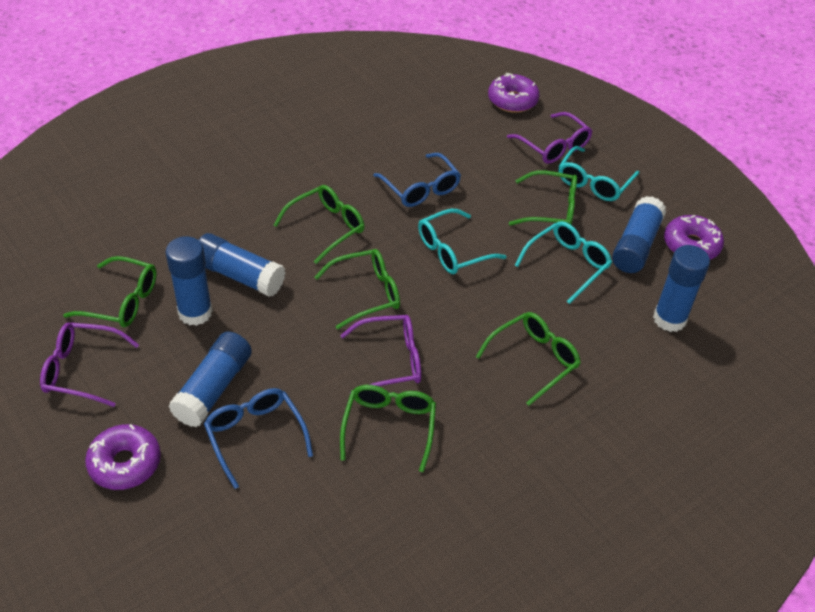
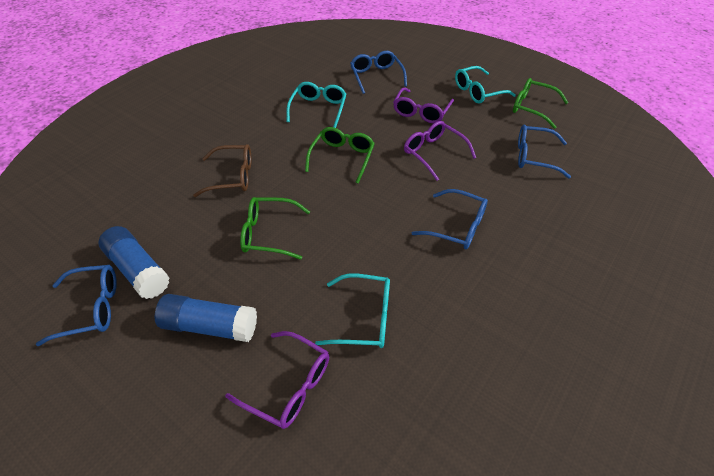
blue glasses: 2 -> 4
blue glue stick: 5 -> 2
brown glasses: 0 -> 1
green glasses: 6 -> 3
purple donut: 3 -> 0

